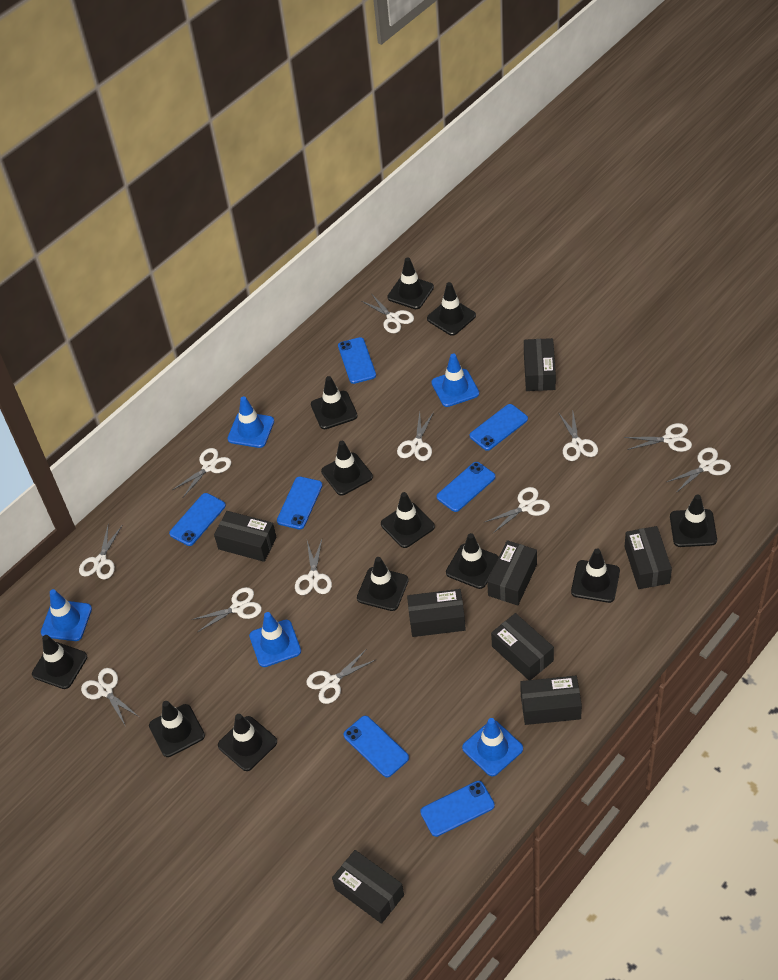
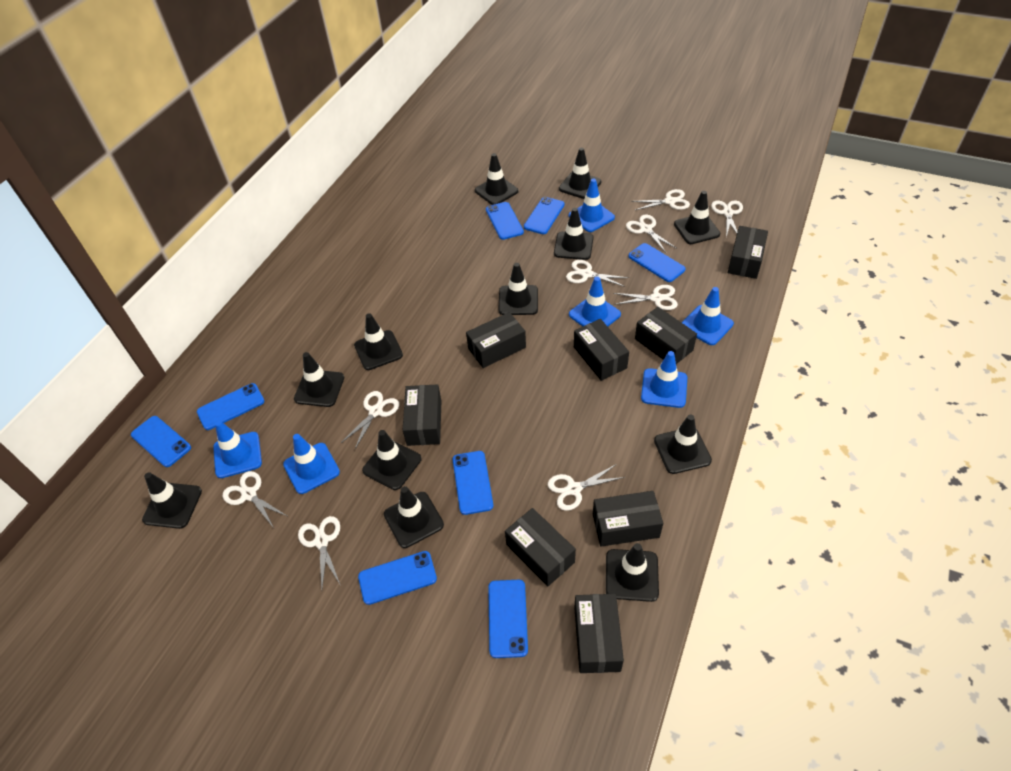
blue phone: 7 -> 8
blue traffic cone: 5 -> 6
white scissors: 12 -> 9

